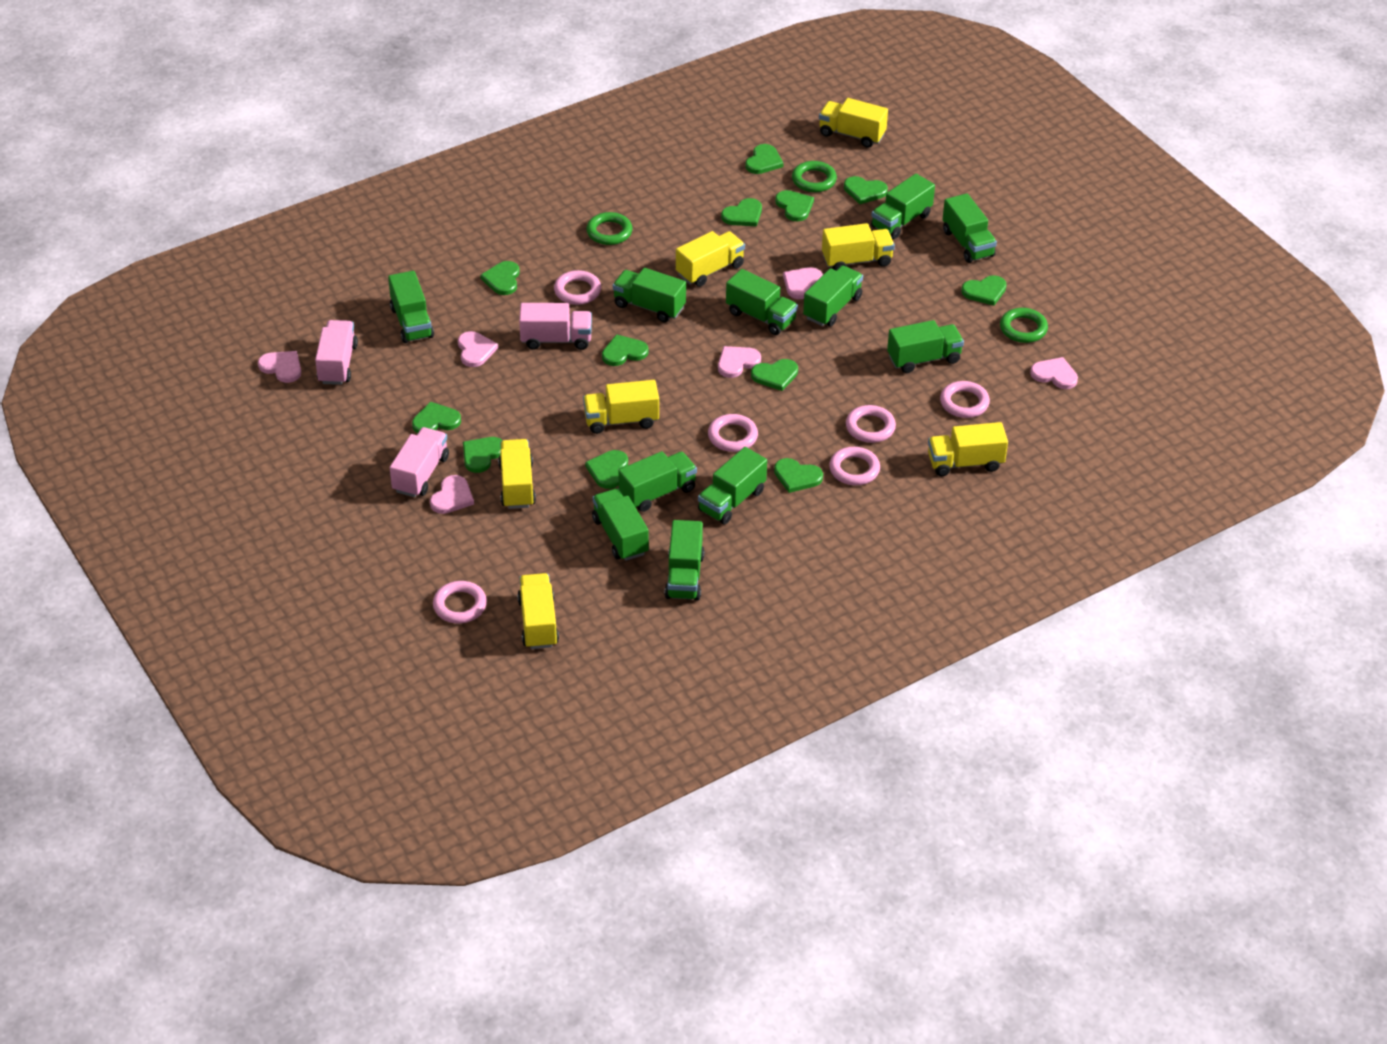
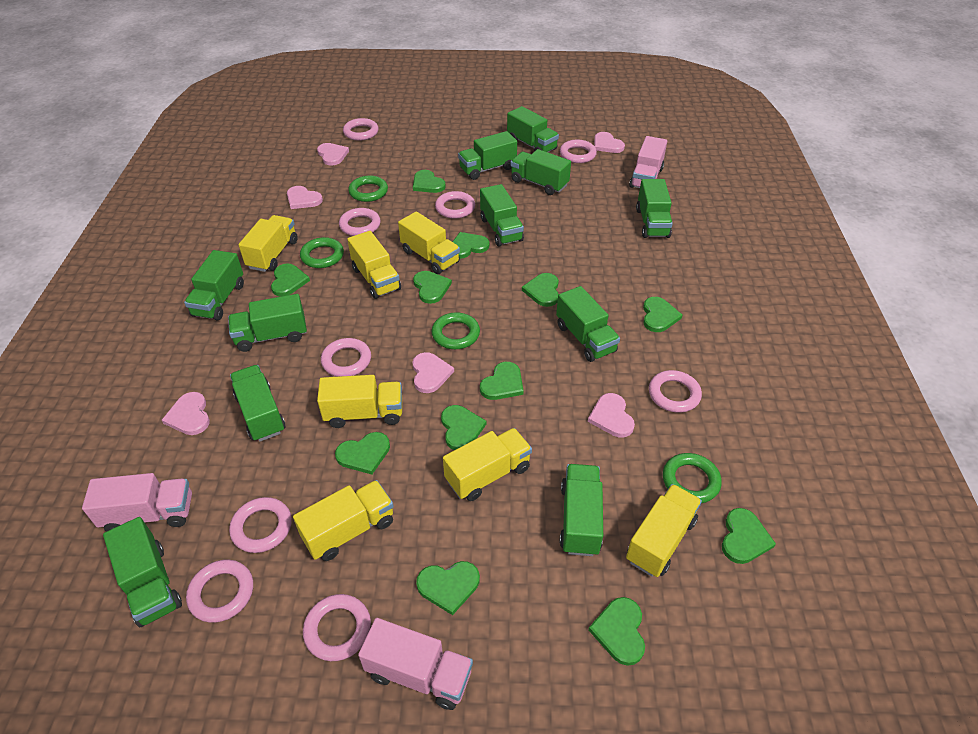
green ring: 3 -> 4
pink ring: 6 -> 9

